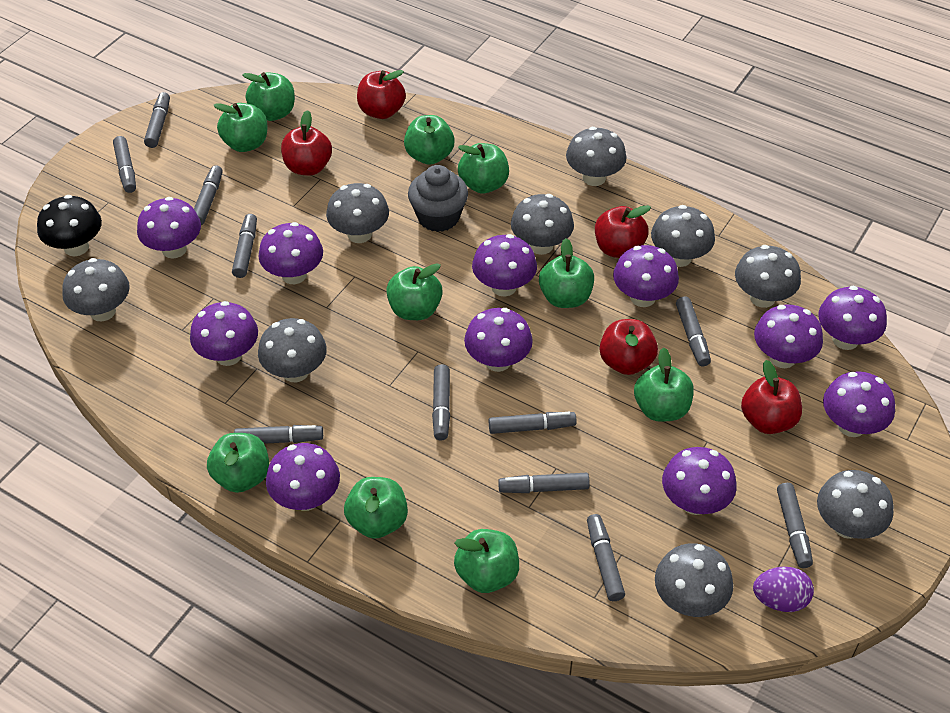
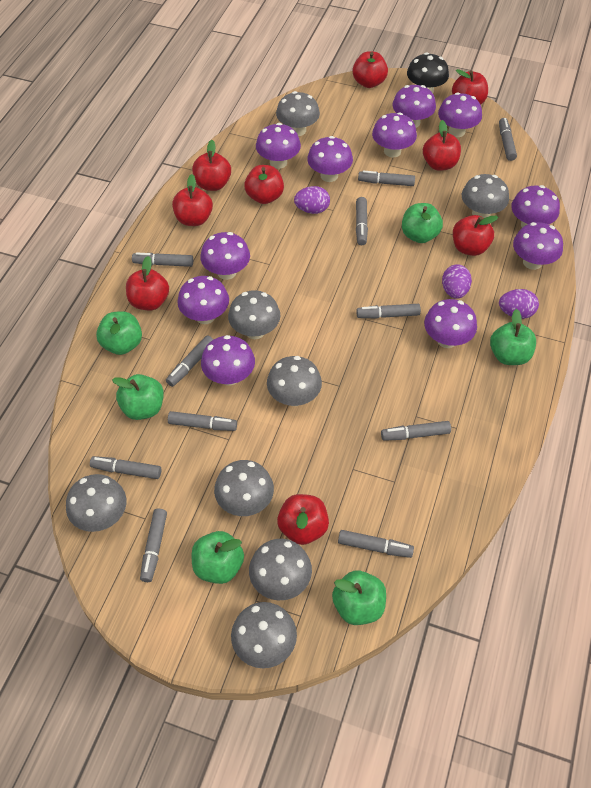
green apple: 10 -> 6
grey cupcake: 1 -> 0
grey mushroom: 9 -> 8
purple egg: 1 -> 3
red apple: 5 -> 9

